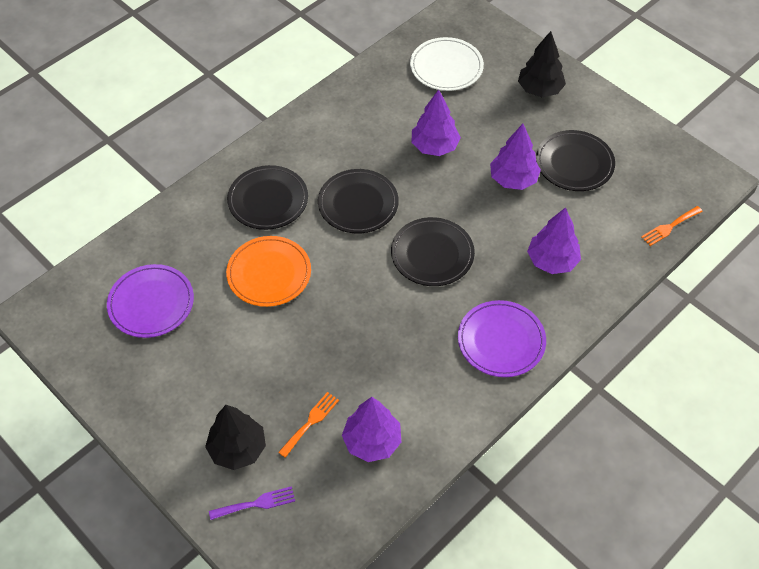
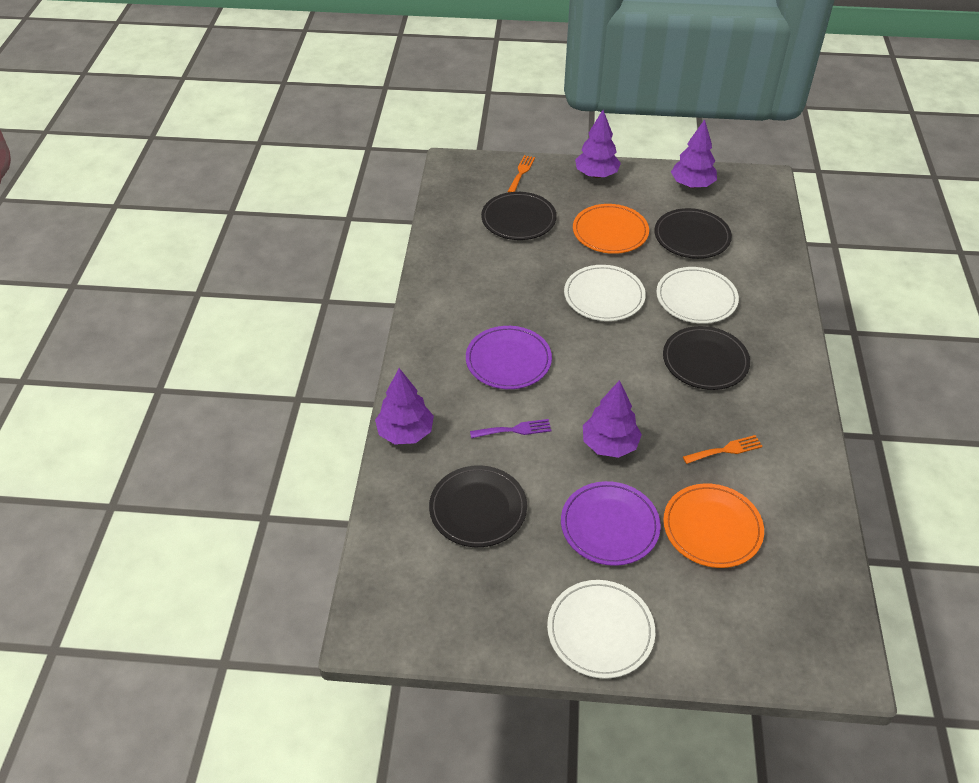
black tree: 2 -> 0
orange plate: 1 -> 2
white plate: 1 -> 3

